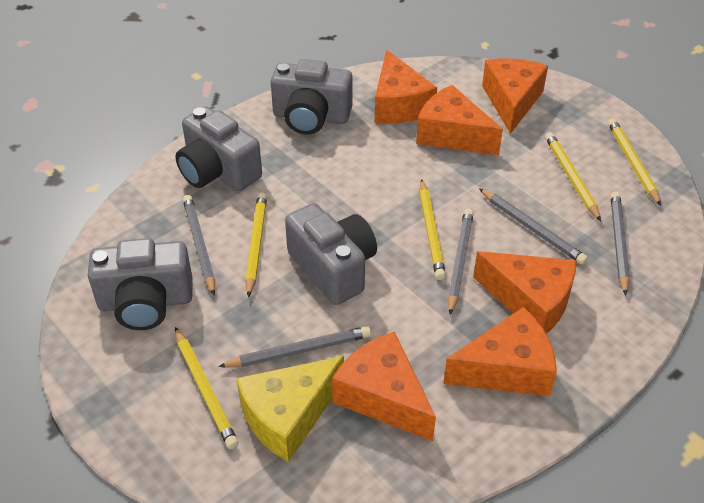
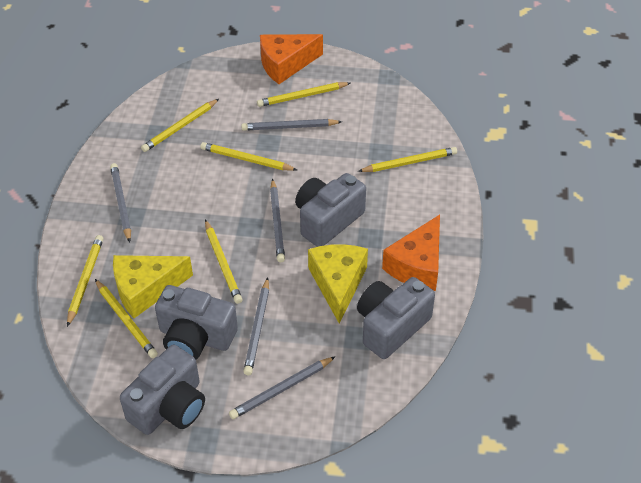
orange cheese: 6 -> 2
yellow cheese: 1 -> 2
yellow pencil: 5 -> 7

